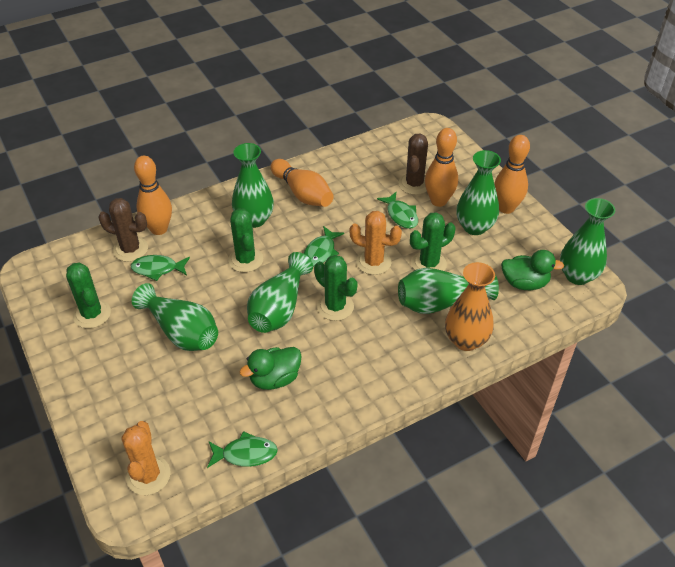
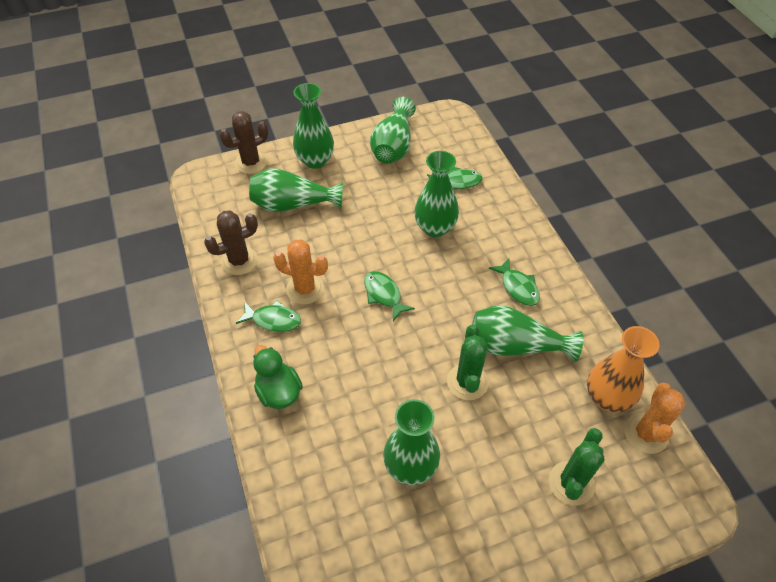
green cactus: 4 -> 2
green duck: 2 -> 1
orange bowling pin: 4 -> 0

